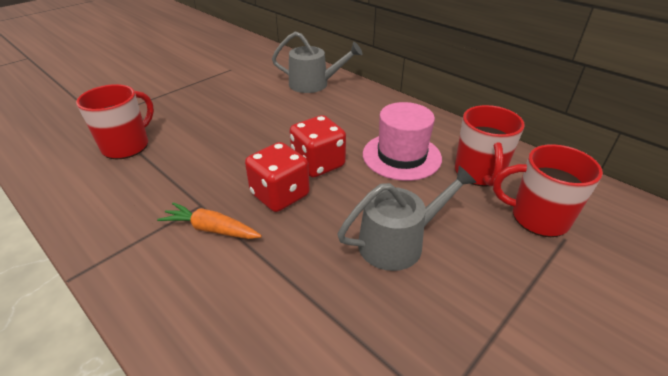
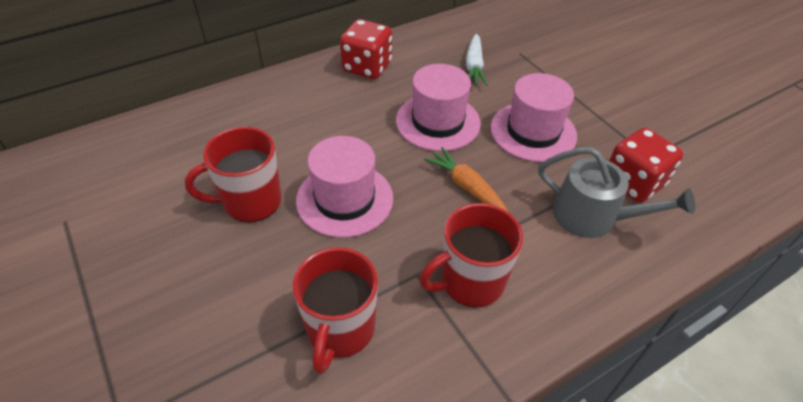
grey watering can: 2 -> 1
pink hat: 1 -> 3
white carrot: 0 -> 1

